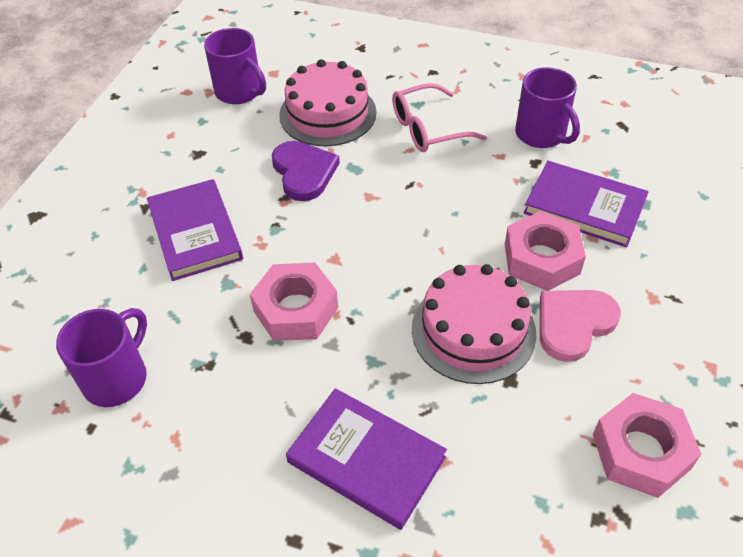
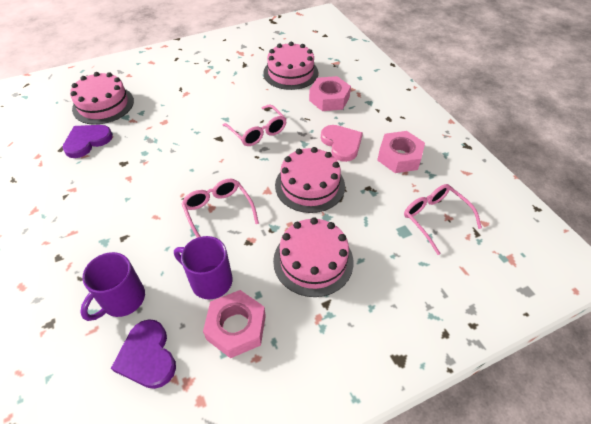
pink cake: 2 -> 4
pink glasses: 1 -> 3
purple book: 3 -> 0
purple heart: 1 -> 2
purple mug: 3 -> 2

